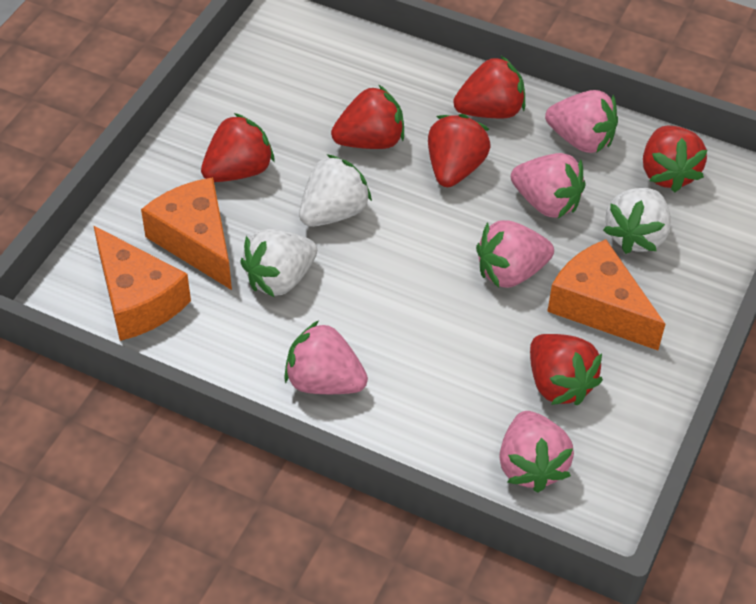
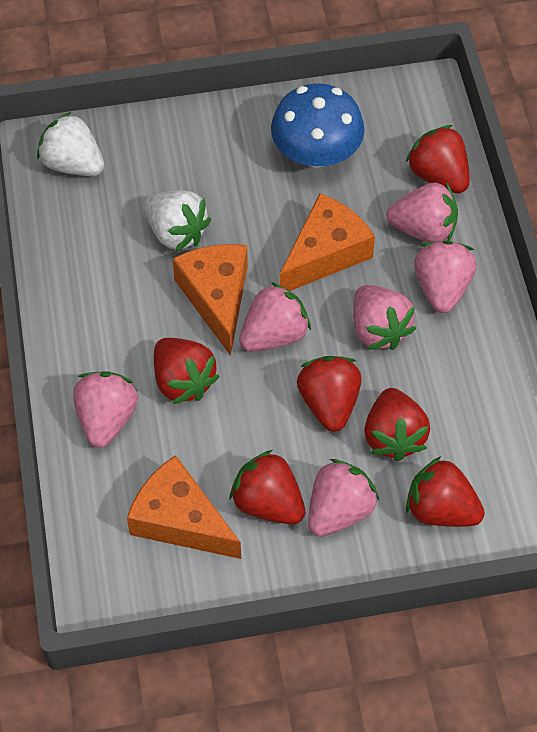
blue mushroom: 0 -> 1
pink strawberry: 5 -> 6
white strawberry: 3 -> 2

